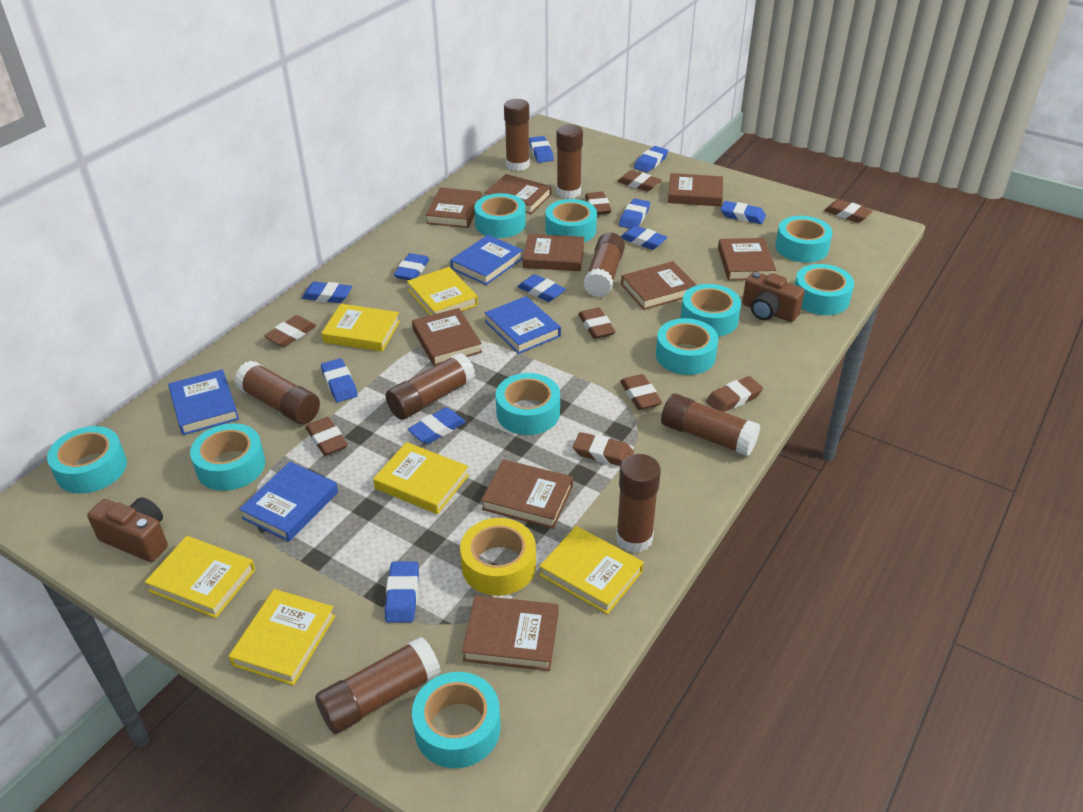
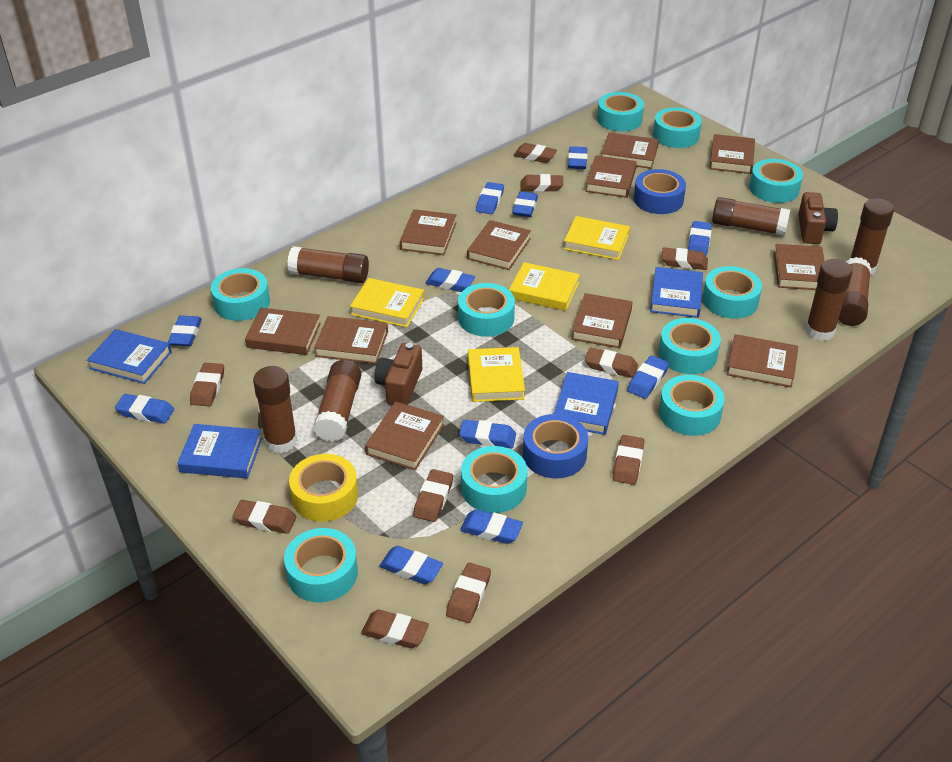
blue tape: 0 -> 2
brown book: 9 -> 11
brown eraser: 9 -> 10
brown glue stick: 8 -> 7
yellow book: 6 -> 4

